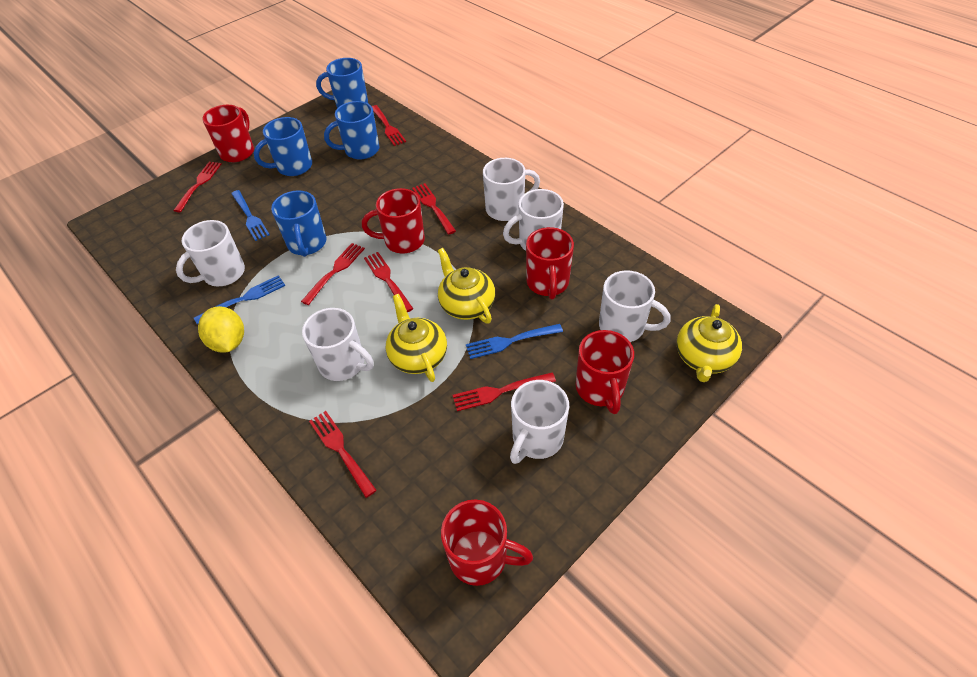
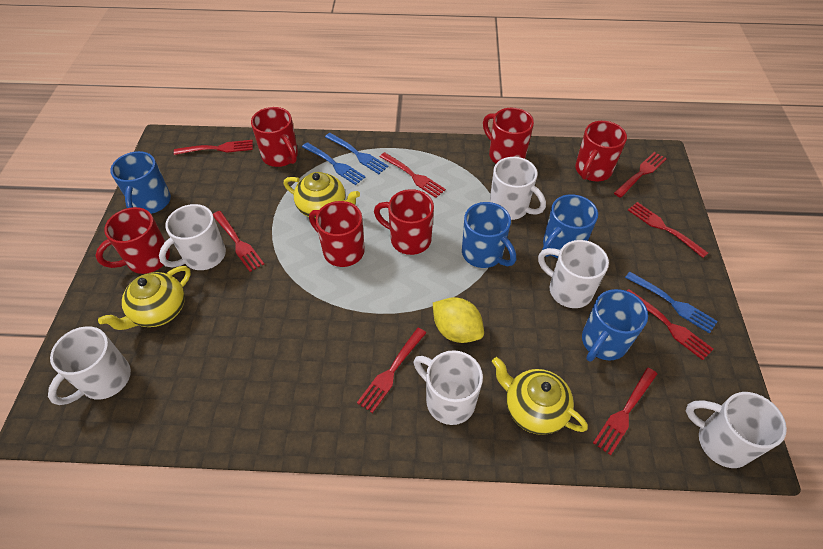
red fork: 7 -> 8
red mug: 5 -> 6

